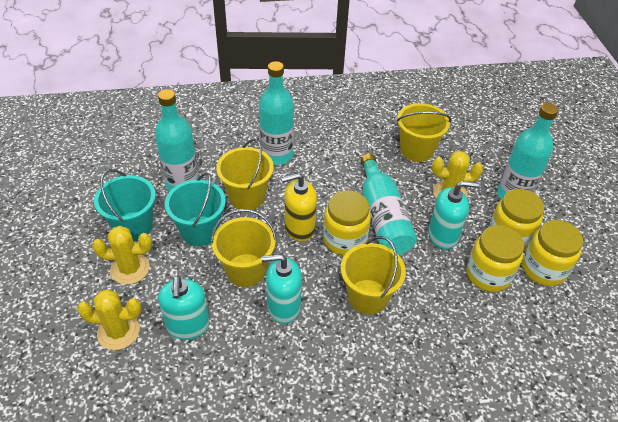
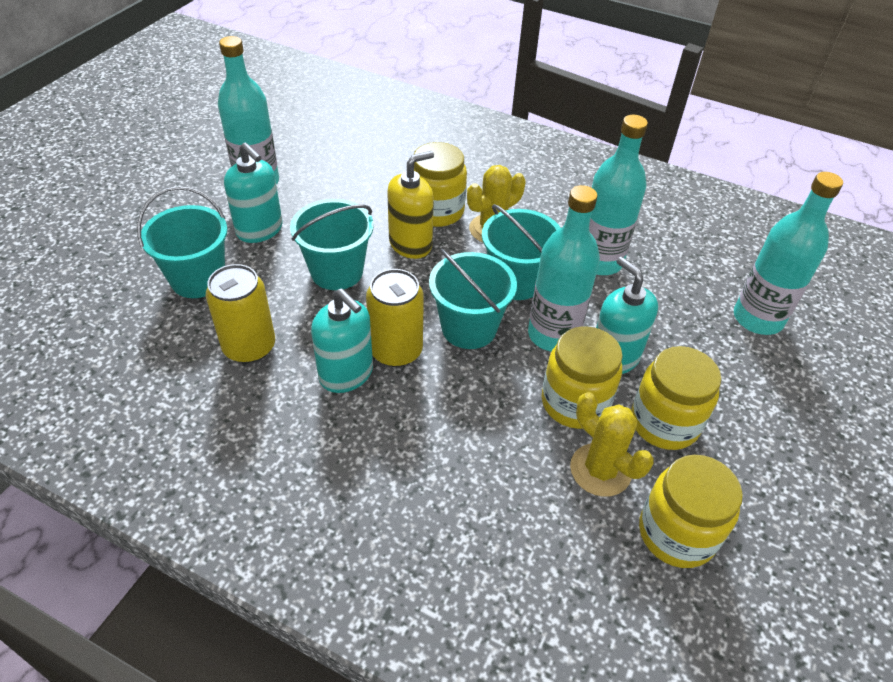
turquoise bucket: 2 -> 4
yellow bucket: 4 -> 0
yellow cactus: 3 -> 2
yellow can: 0 -> 2

